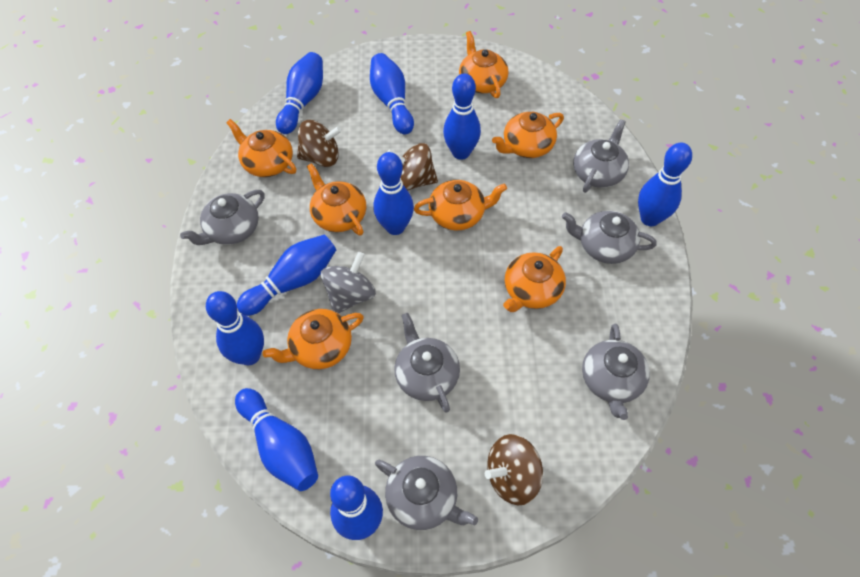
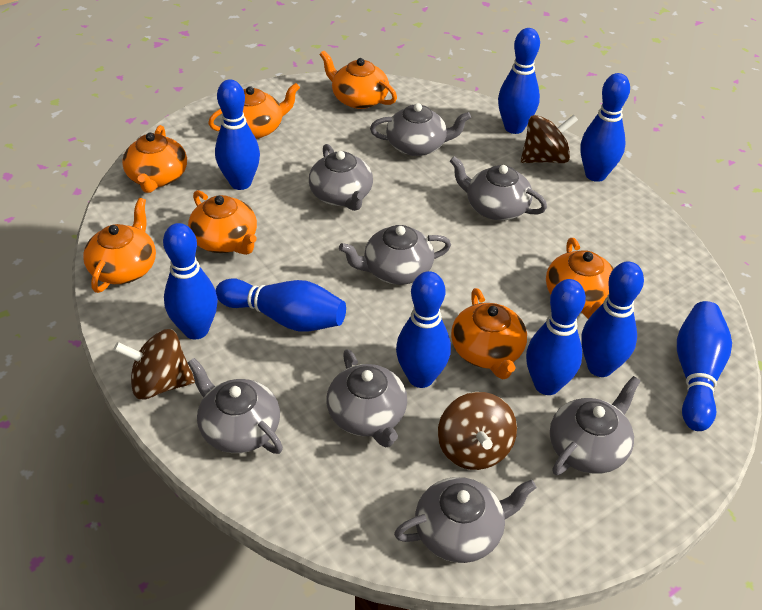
grey spinning top: 1 -> 0
grey teapot: 6 -> 8

